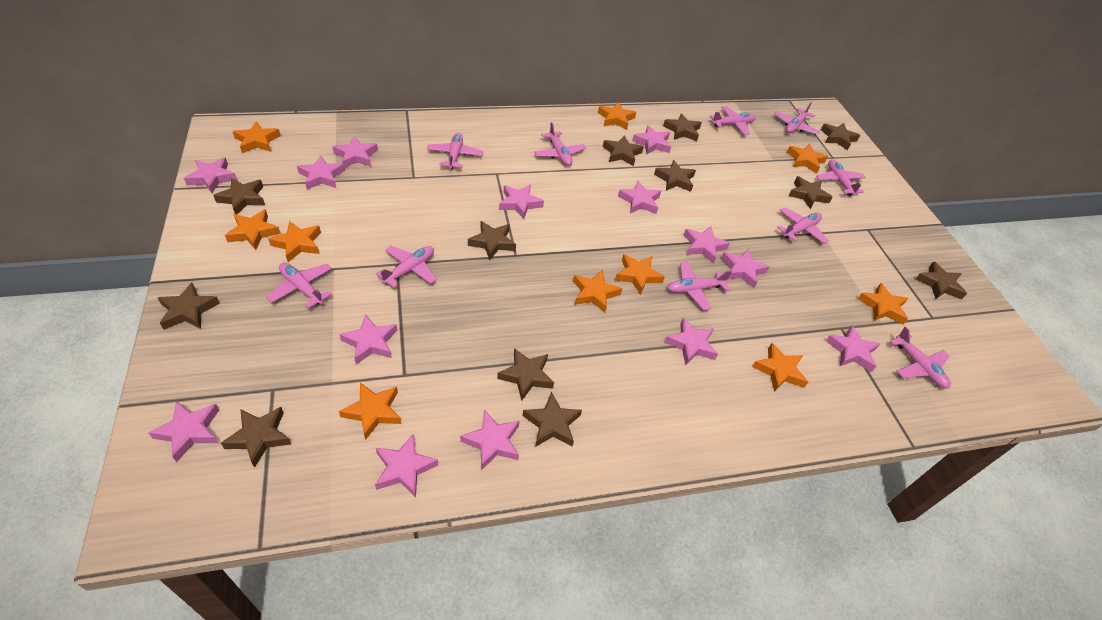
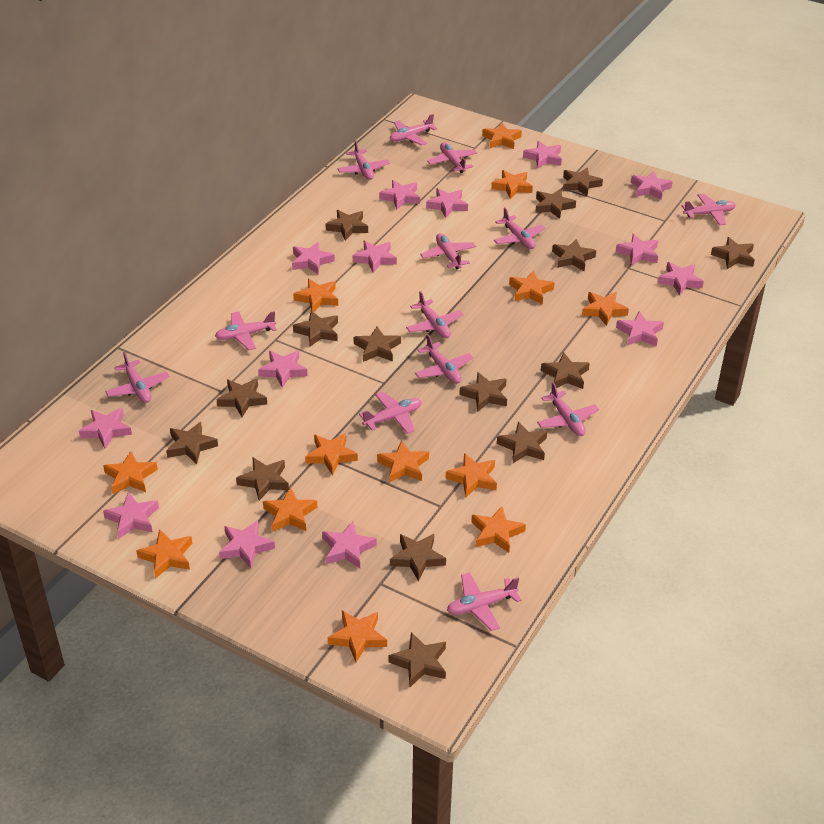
brown star: 12 -> 15
orange star: 10 -> 13
pink plane: 10 -> 13

